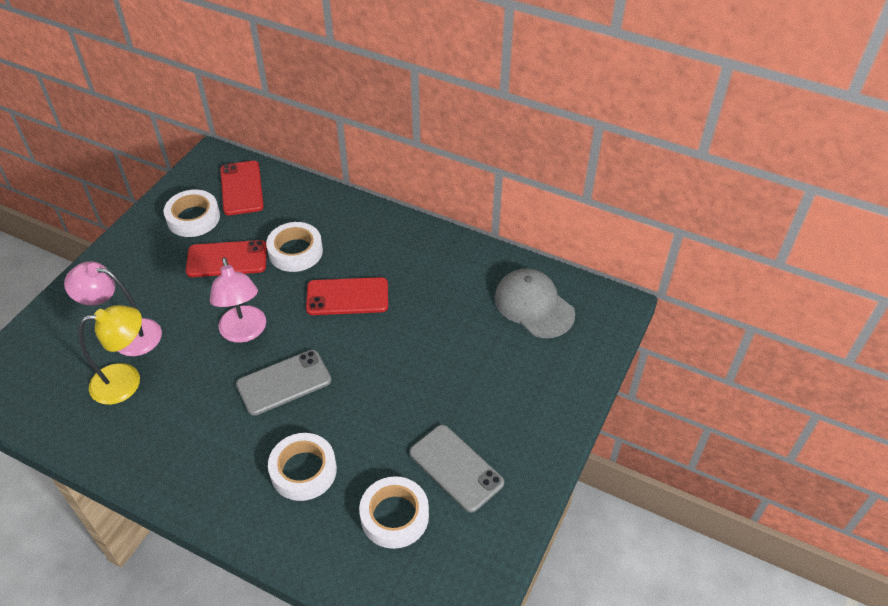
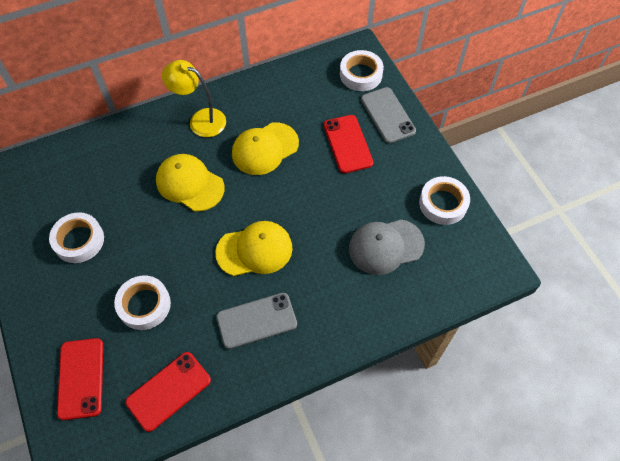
pink lamp: 2 -> 0
yellow cap: 0 -> 3

